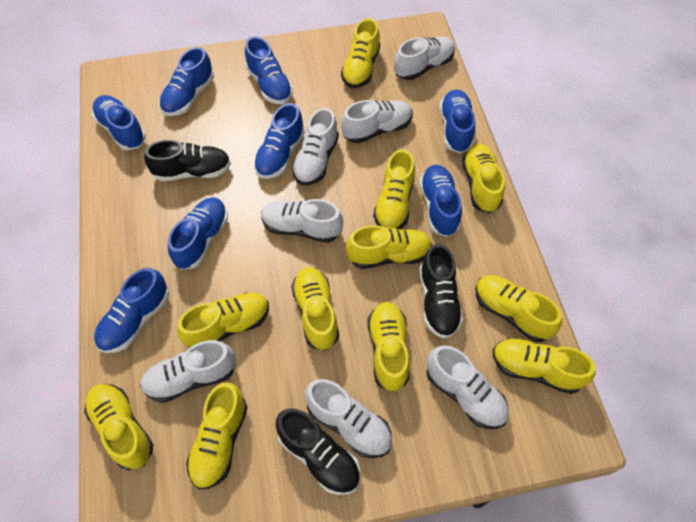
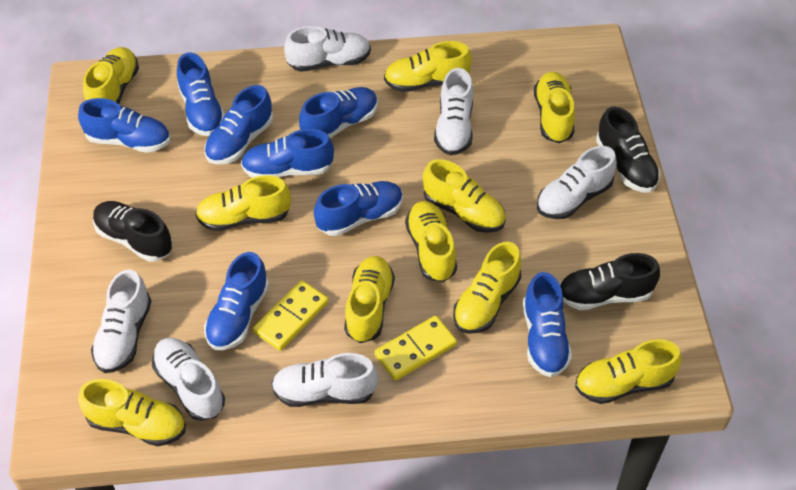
white shoe: 7 -> 6
yellow domino: 0 -> 2
yellow shoe: 11 -> 10

